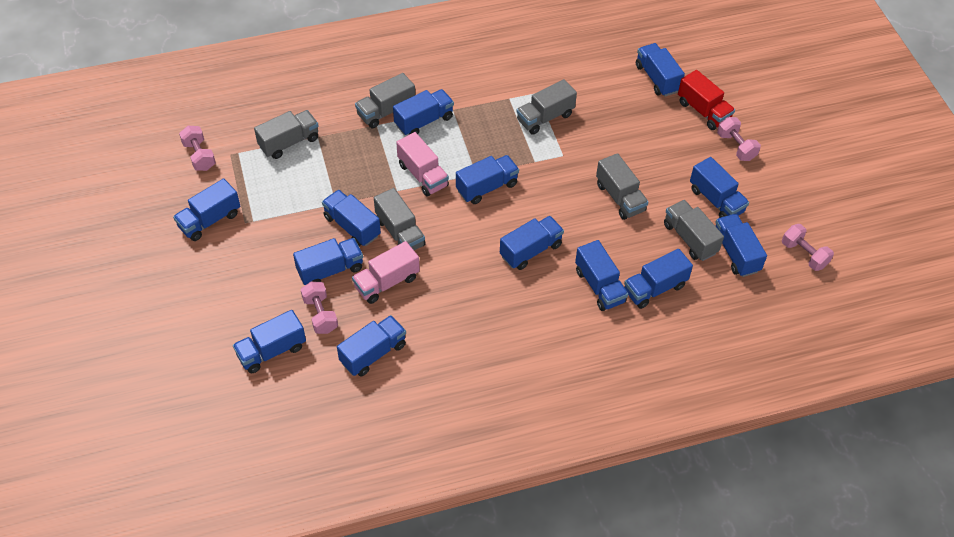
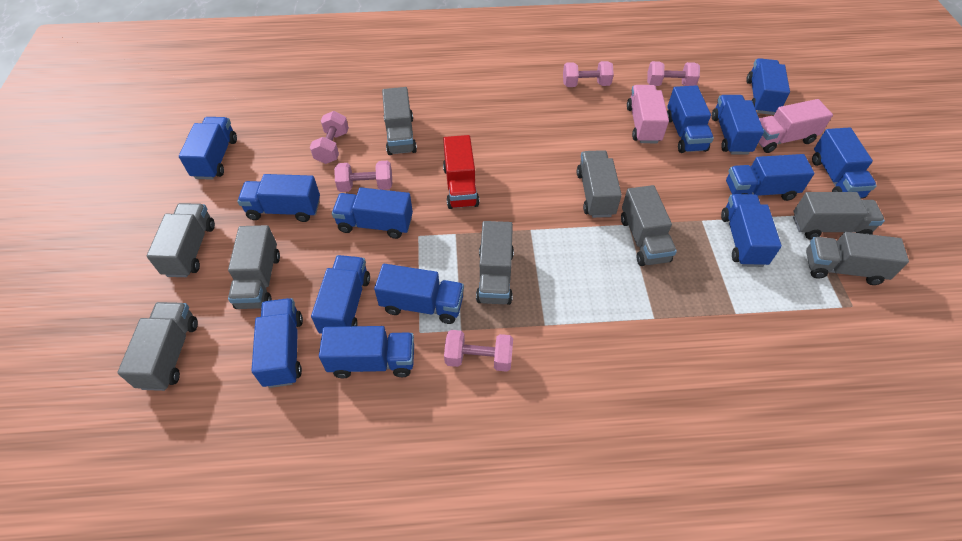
grey truck: 6 -> 9
pink dumbbell: 4 -> 5

